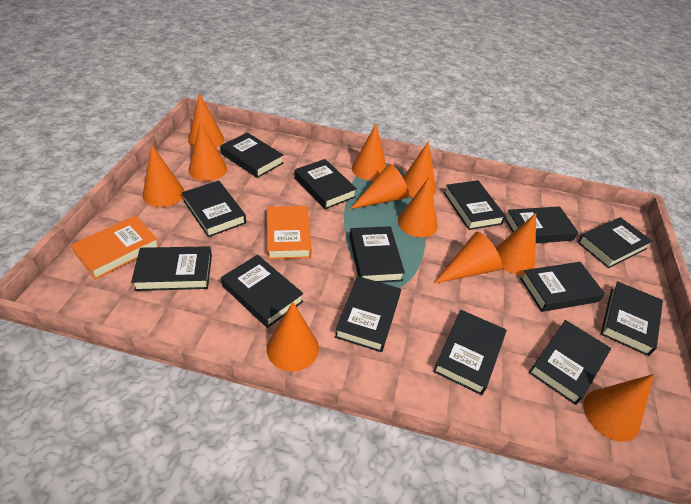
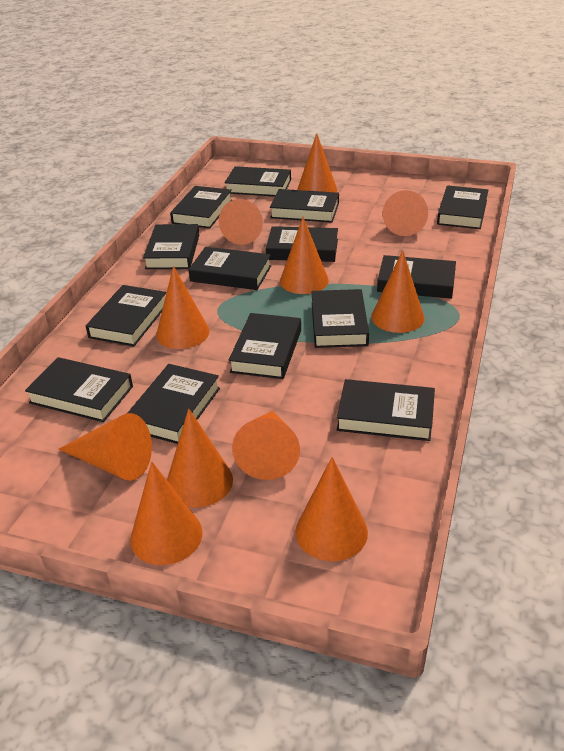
orange book: 2 -> 0

